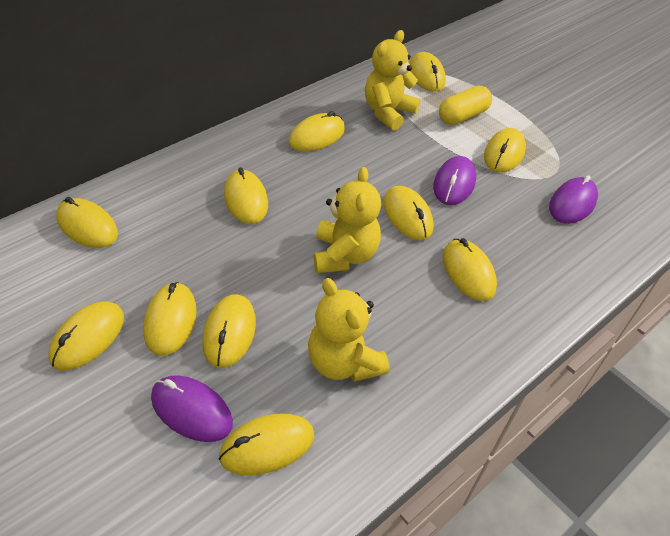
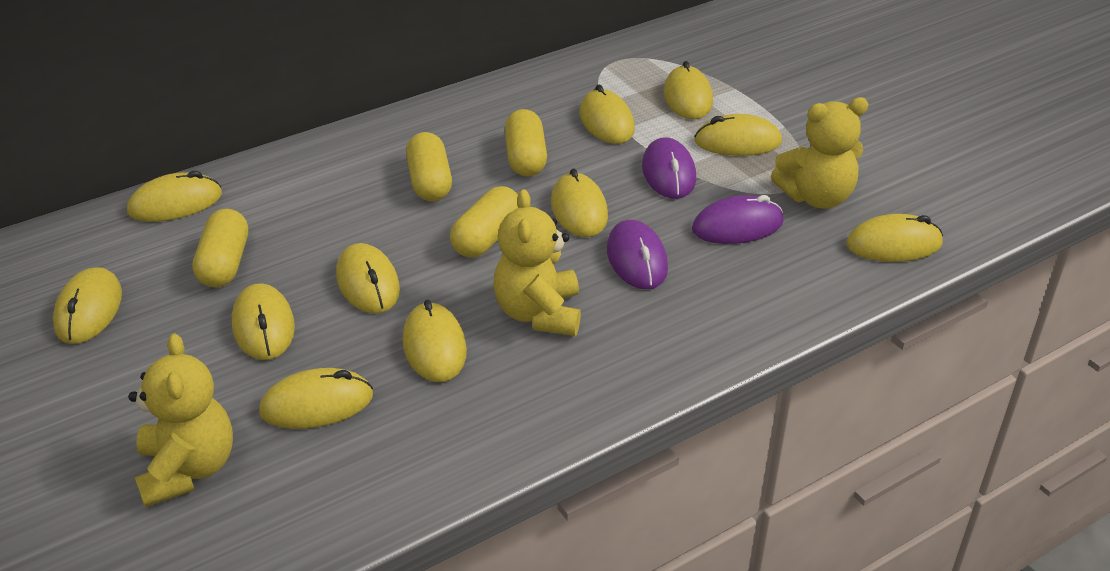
yellow capsule: 1 -> 4

